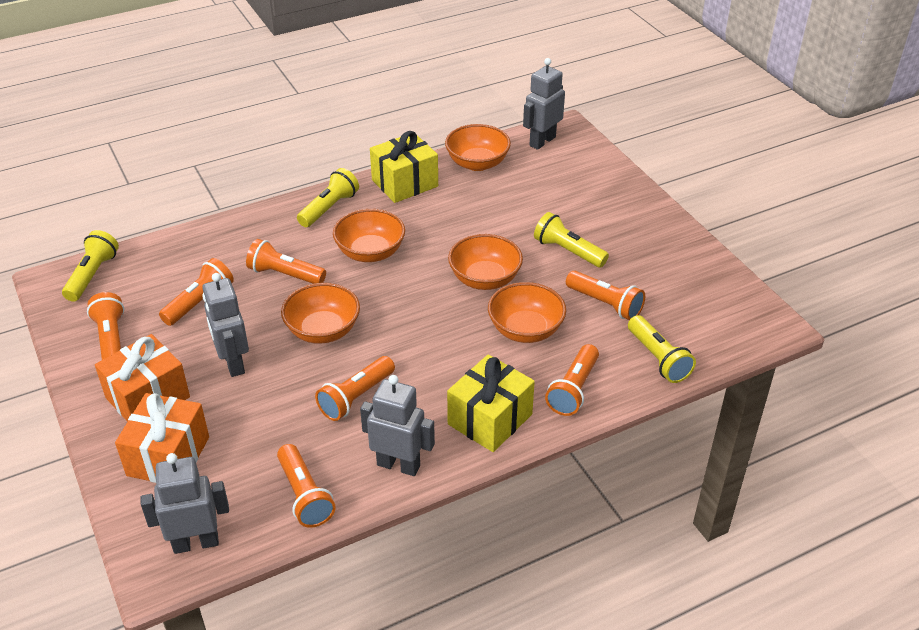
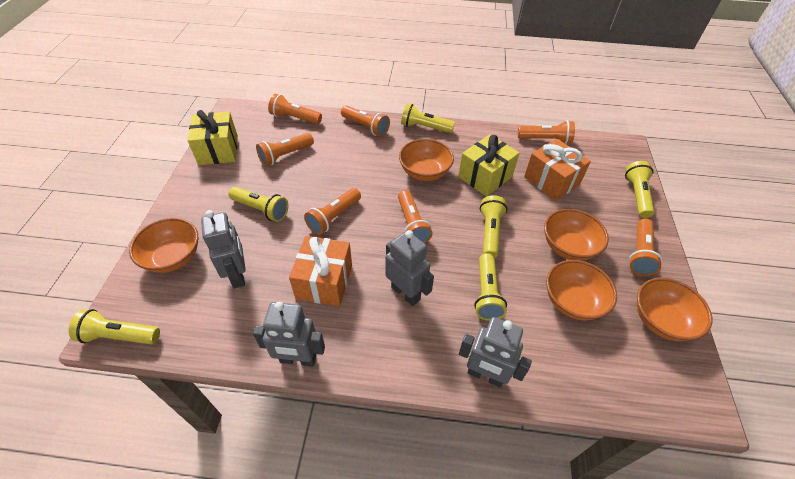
yellow flashlight: 4 -> 6

